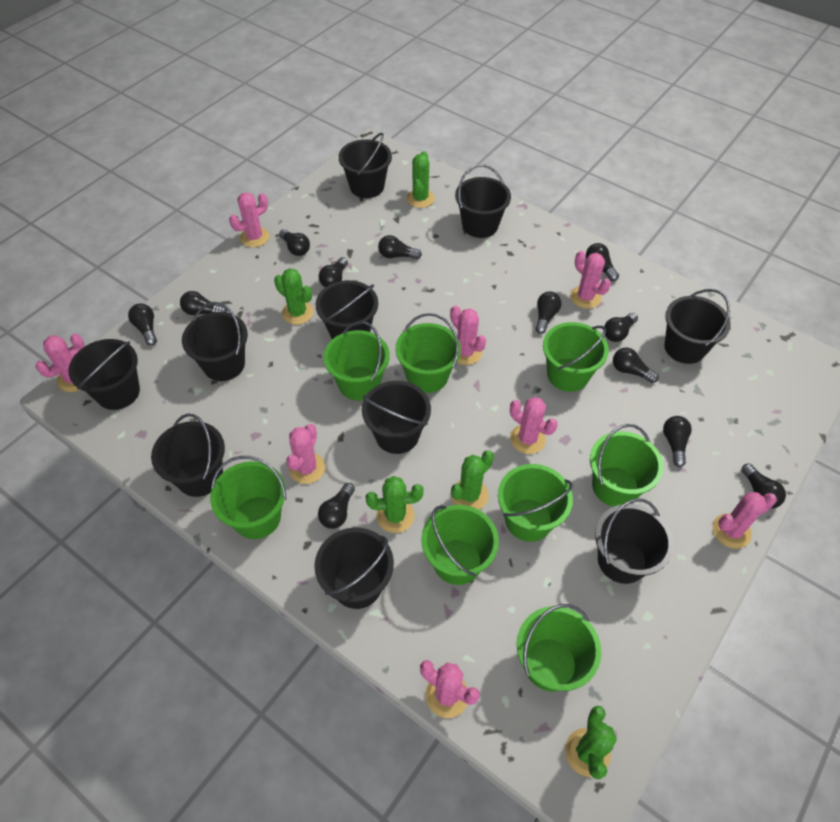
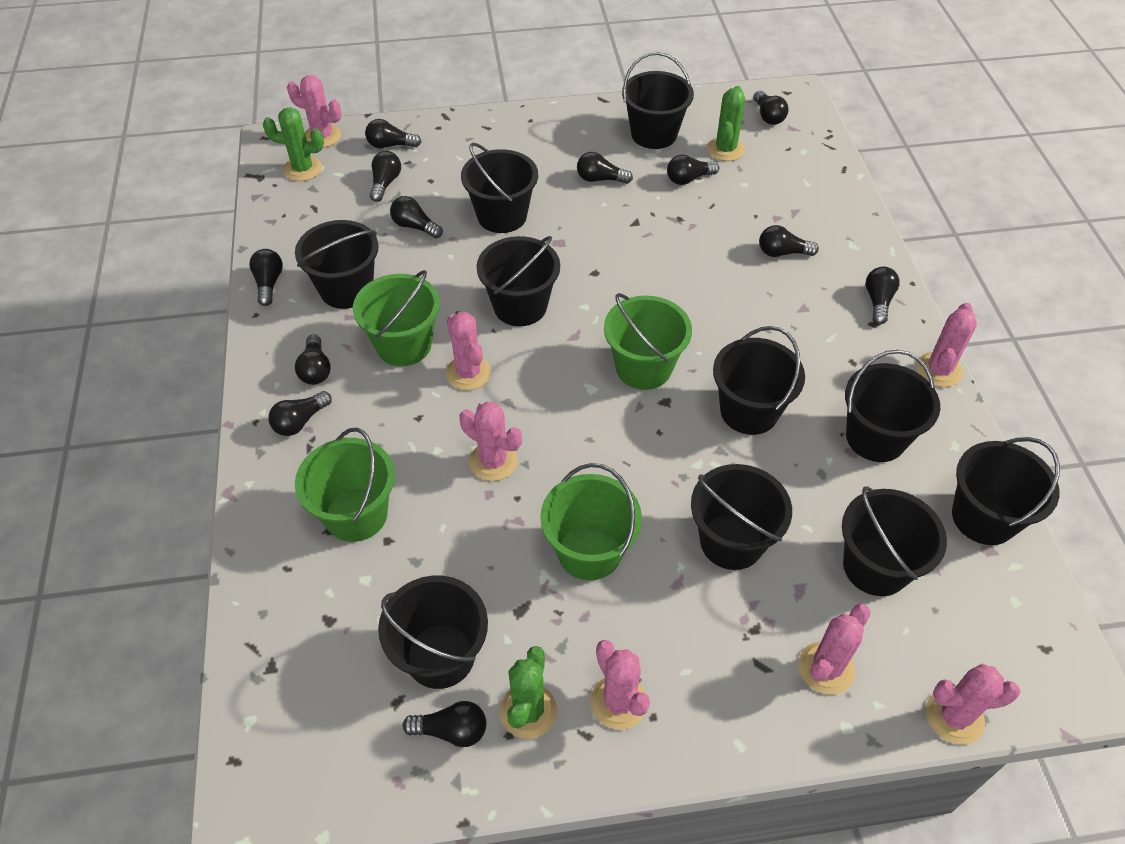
green bucket: 8 -> 4
green cactus: 5 -> 3
pink cactus: 8 -> 7

